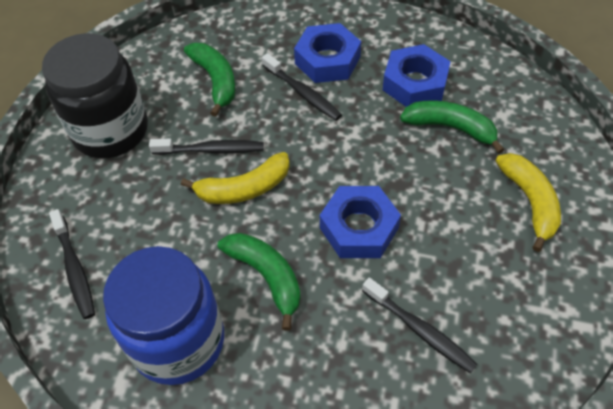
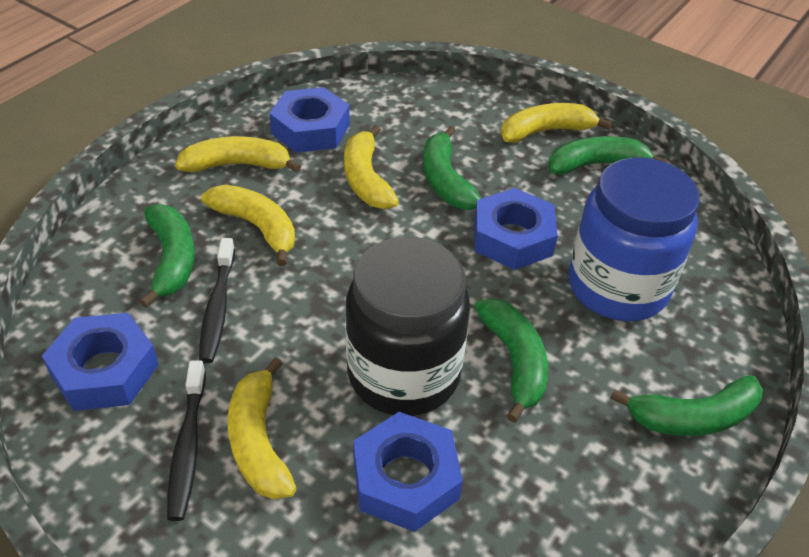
black toothbrush: 4 -> 2
blue nut: 3 -> 4
green banana: 3 -> 5
yellow banana: 2 -> 5

